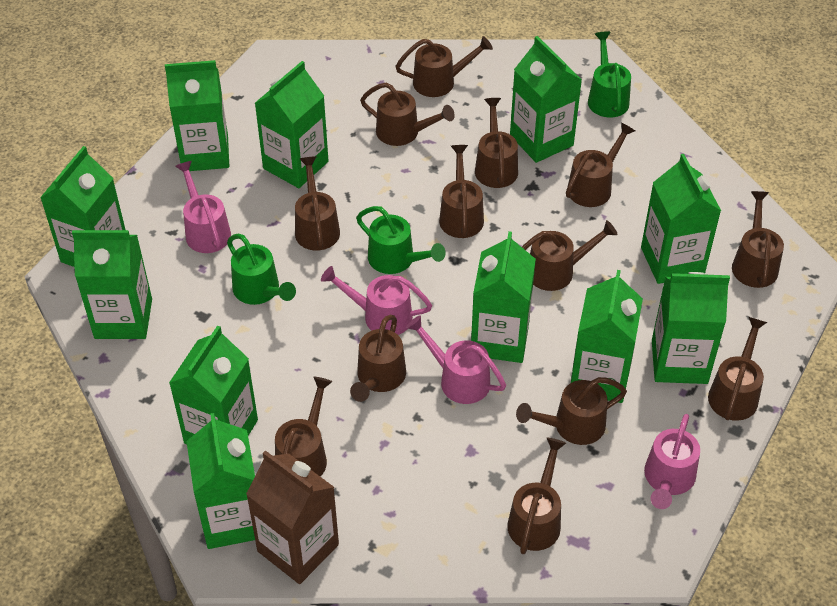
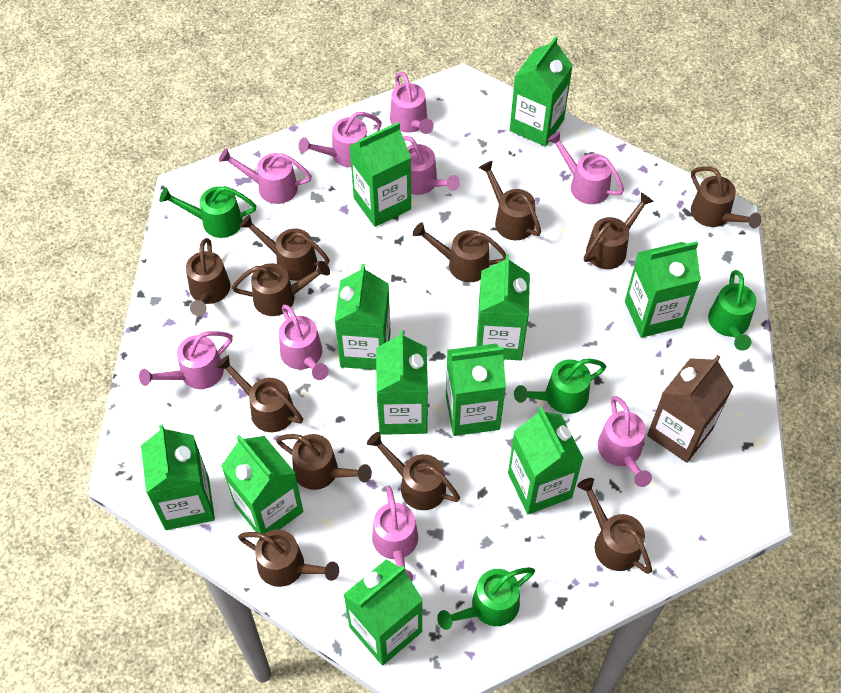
brown watering can: 13 -> 12
green watering can: 3 -> 4
pink watering can: 4 -> 9

